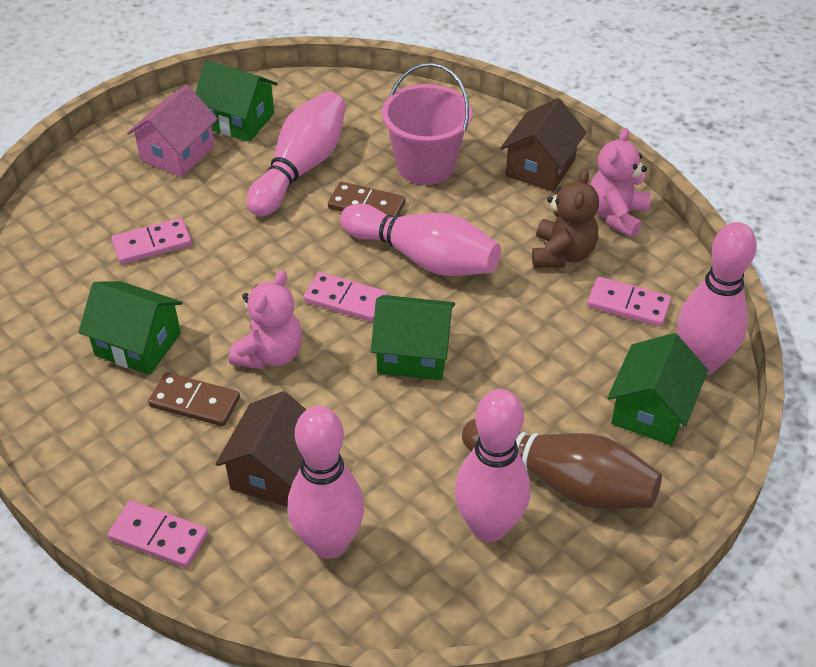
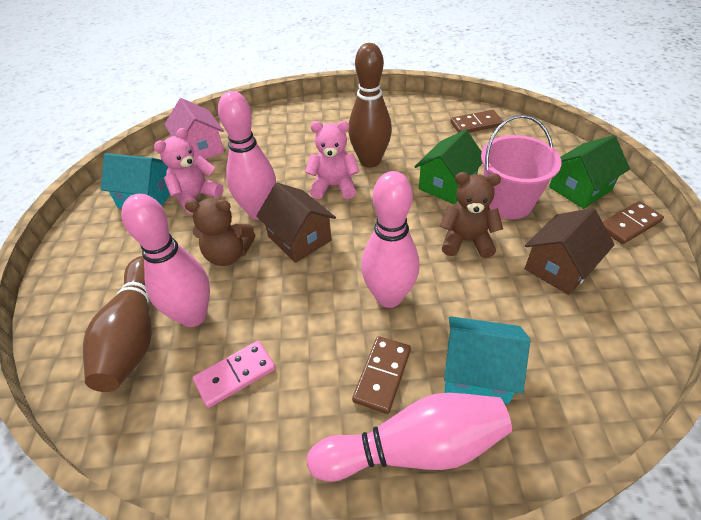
brown bowling pin: 1 -> 2
brown domino: 2 -> 3
brown teddy bear: 1 -> 2
green house: 4 -> 2
pink bowling pin: 5 -> 4
pink domino: 4 -> 1
turquoise house: 0 -> 2

